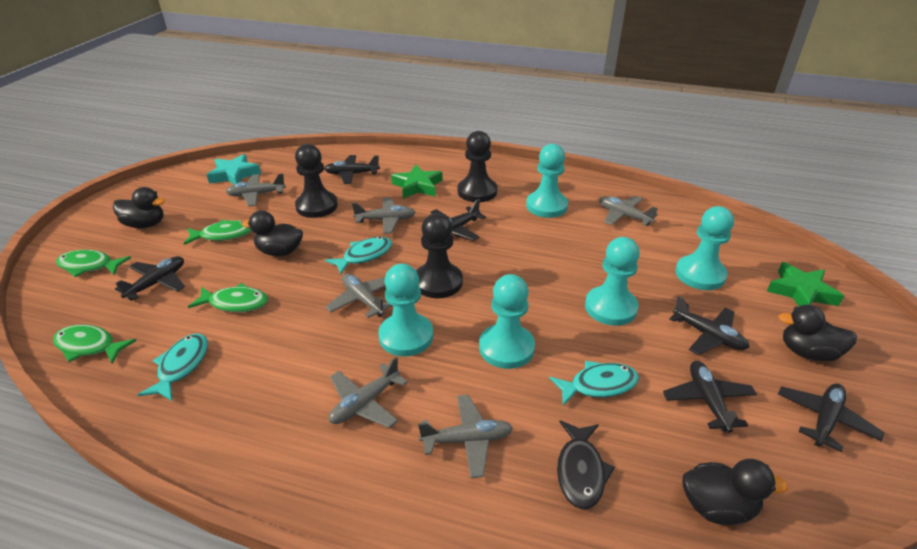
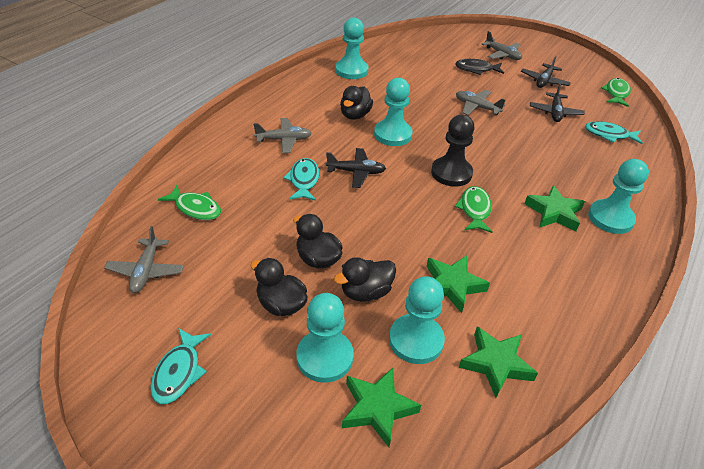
black pawn: 3 -> 1
black plane: 6 -> 3
green fish: 4 -> 3
green star: 2 -> 4
grey plane: 6 -> 4
turquoise star: 1 -> 0

